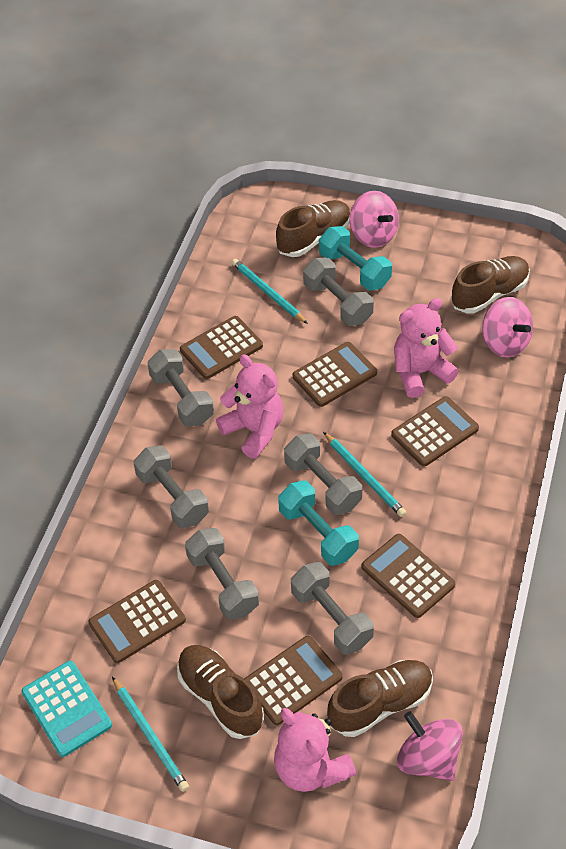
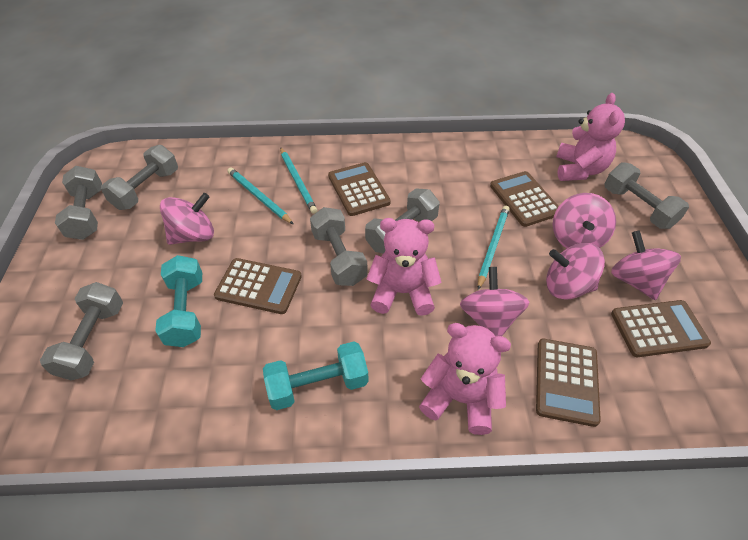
brown calculator: 6 -> 5
brown shoe: 4 -> 0
pink spinning top: 3 -> 5
turquoise calculator: 1 -> 0

